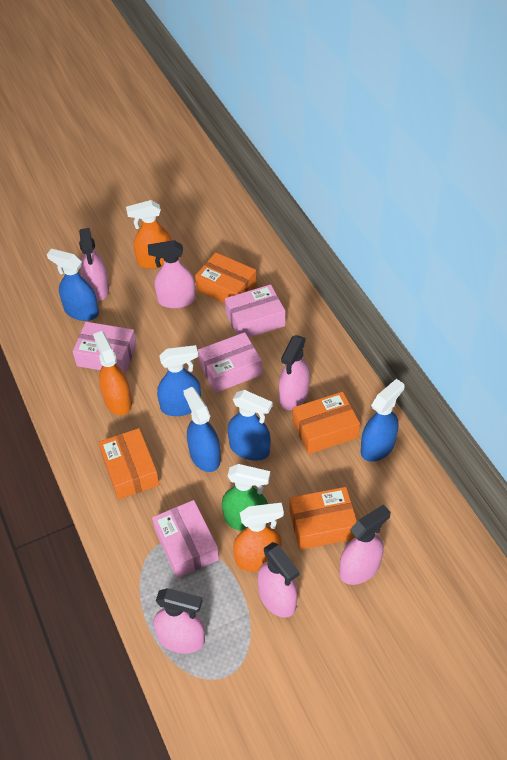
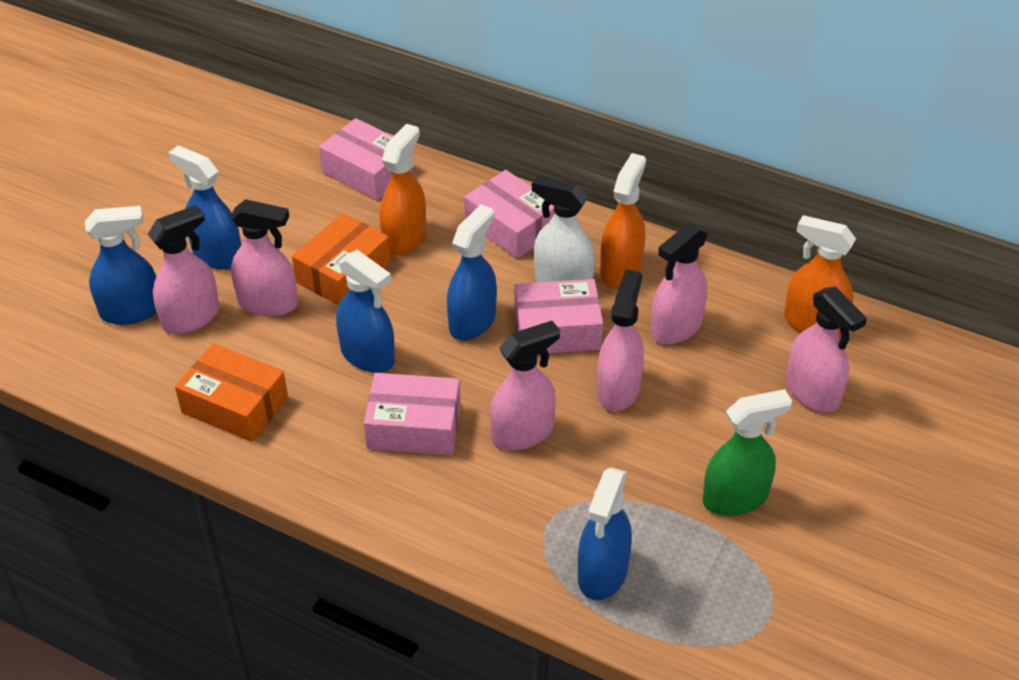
orange box: 4 -> 2
white spray bottle: 0 -> 1

